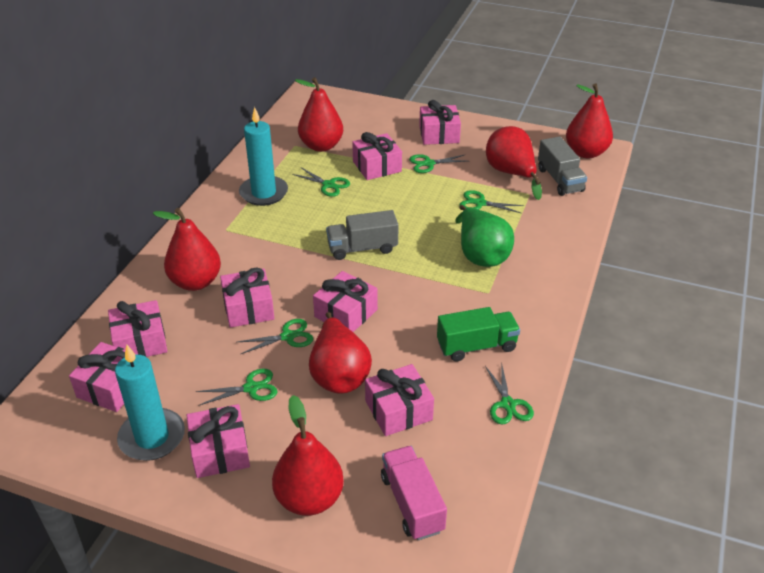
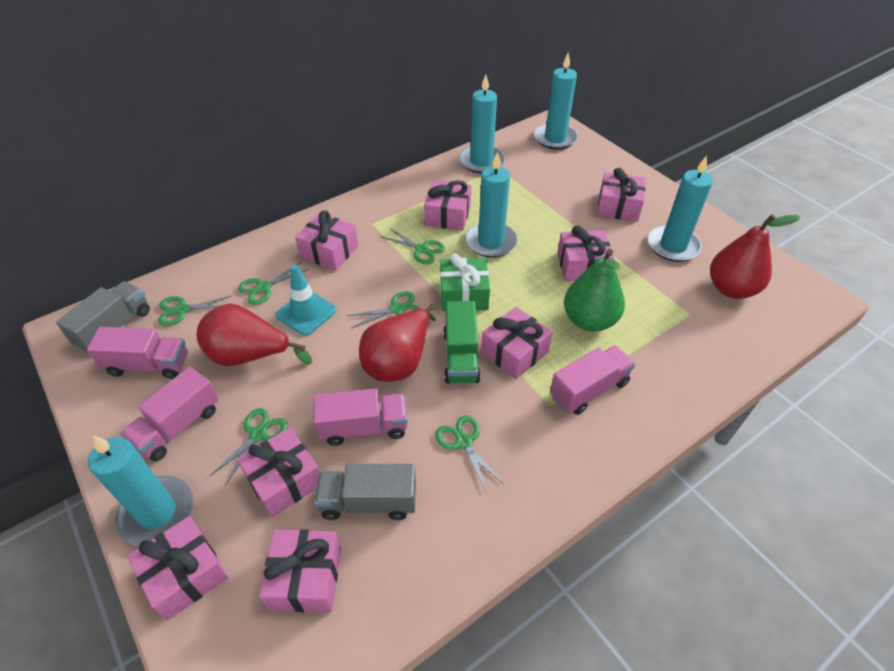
green gift: 0 -> 1
pink truck: 1 -> 4
red pear: 6 -> 3
turquoise candle: 2 -> 5
turquoise traffic cone: 0 -> 1

